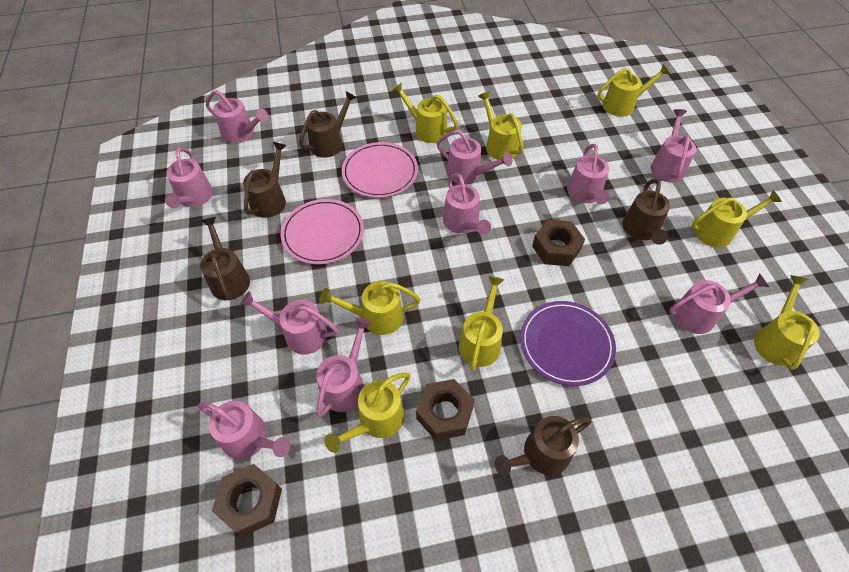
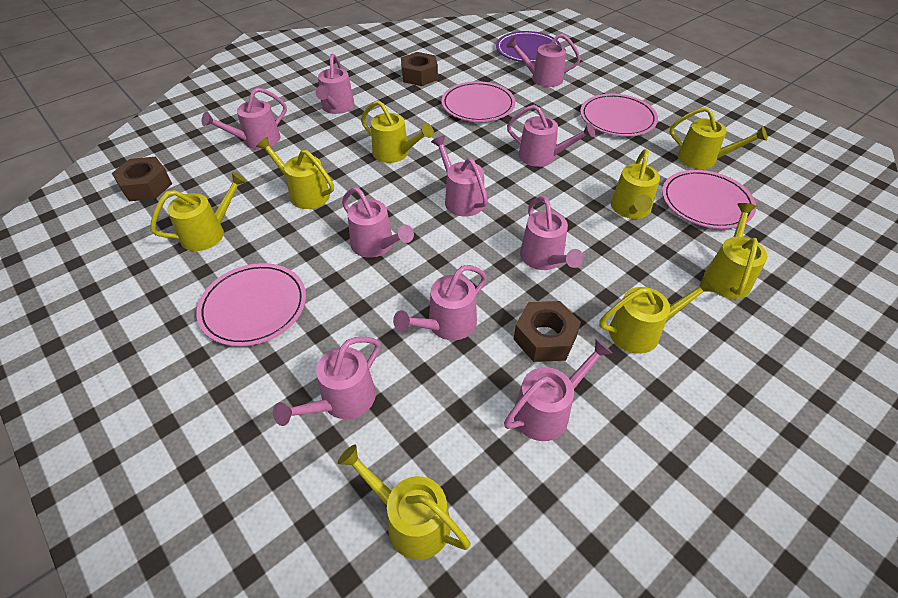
brown watering can: 5 -> 0
pink plate: 2 -> 4

